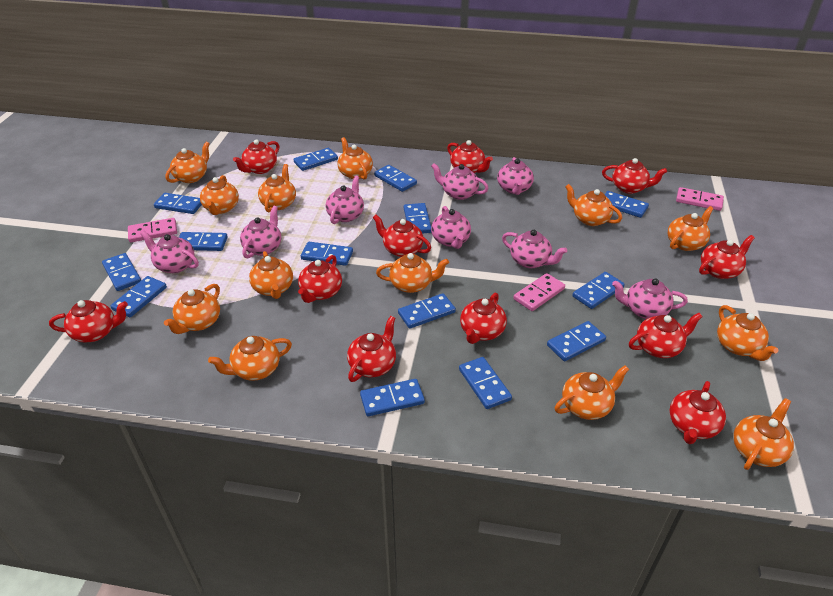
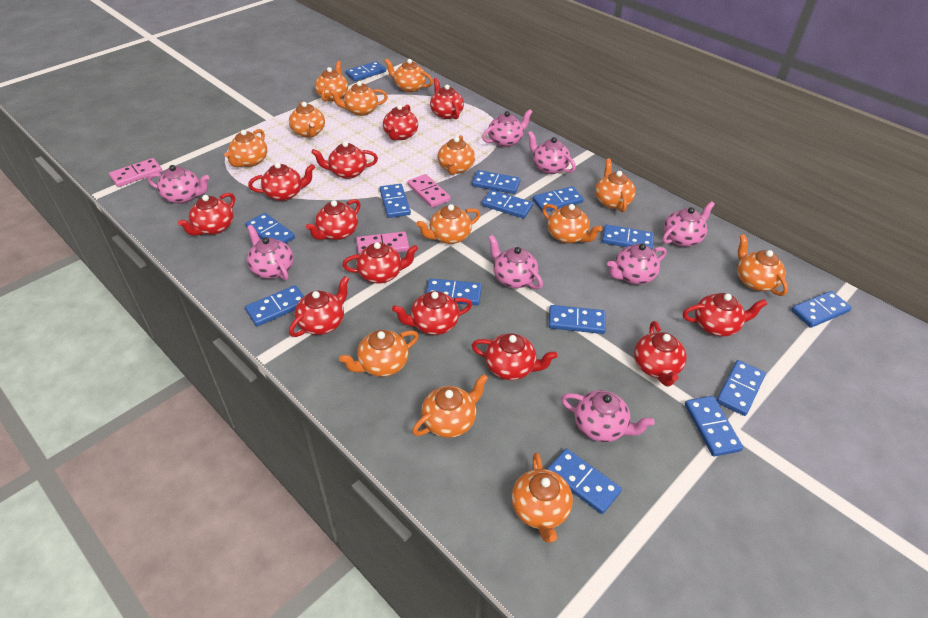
red teapot: 11 -> 12

